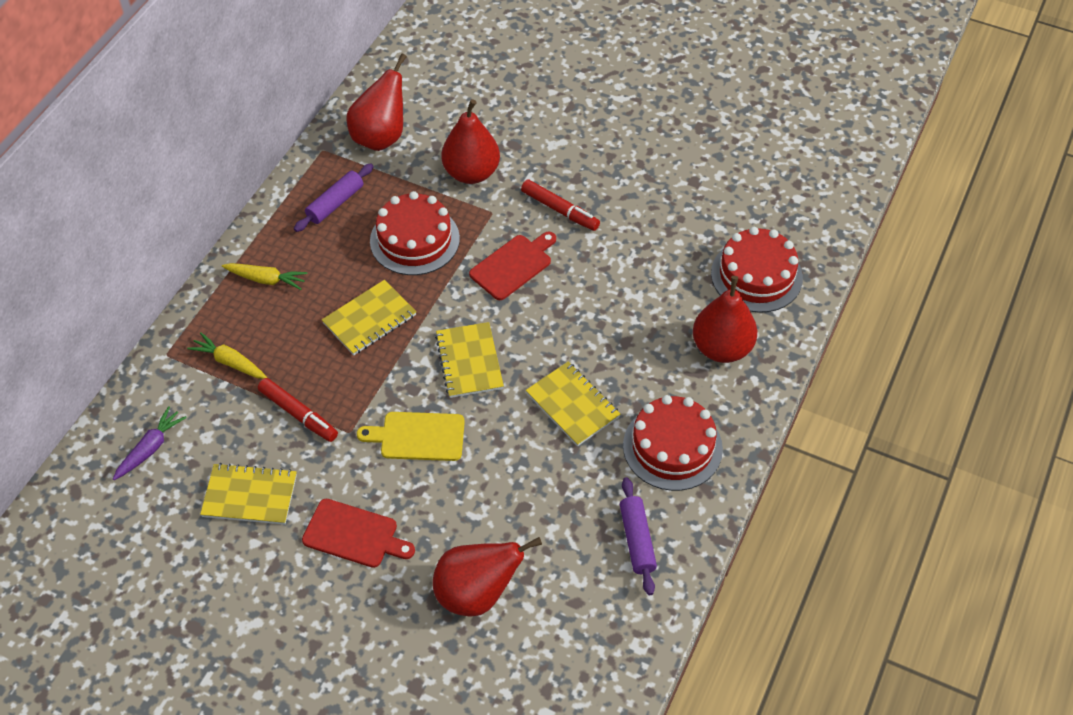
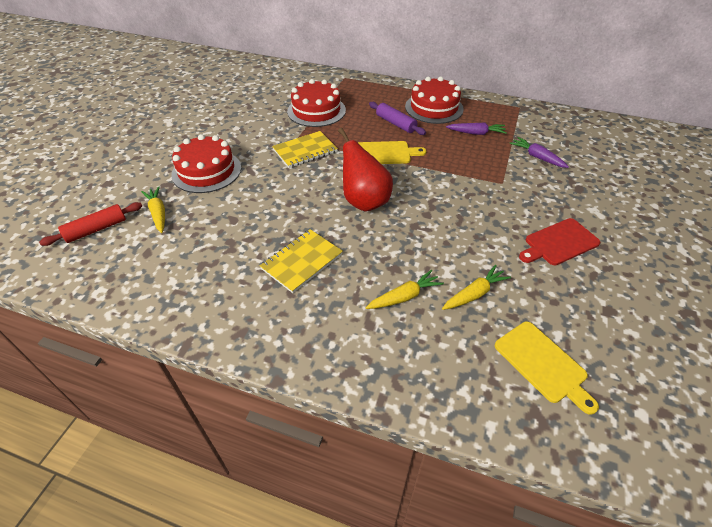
purple carrot: 1 -> 2
purple rolling pin: 2 -> 1
red cutting board: 2 -> 1
red marker: 2 -> 0
red pear: 4 -> 1
red rolling pin: 0 -> 1
yellow carrot: 2 -> 3
yellow cutting board: 1 -> 2
yellow notebook: 4 -> 2

